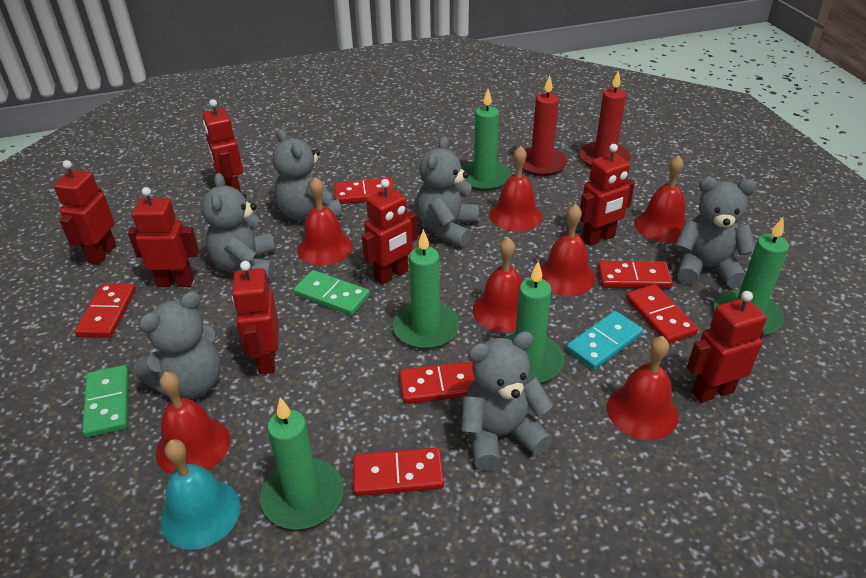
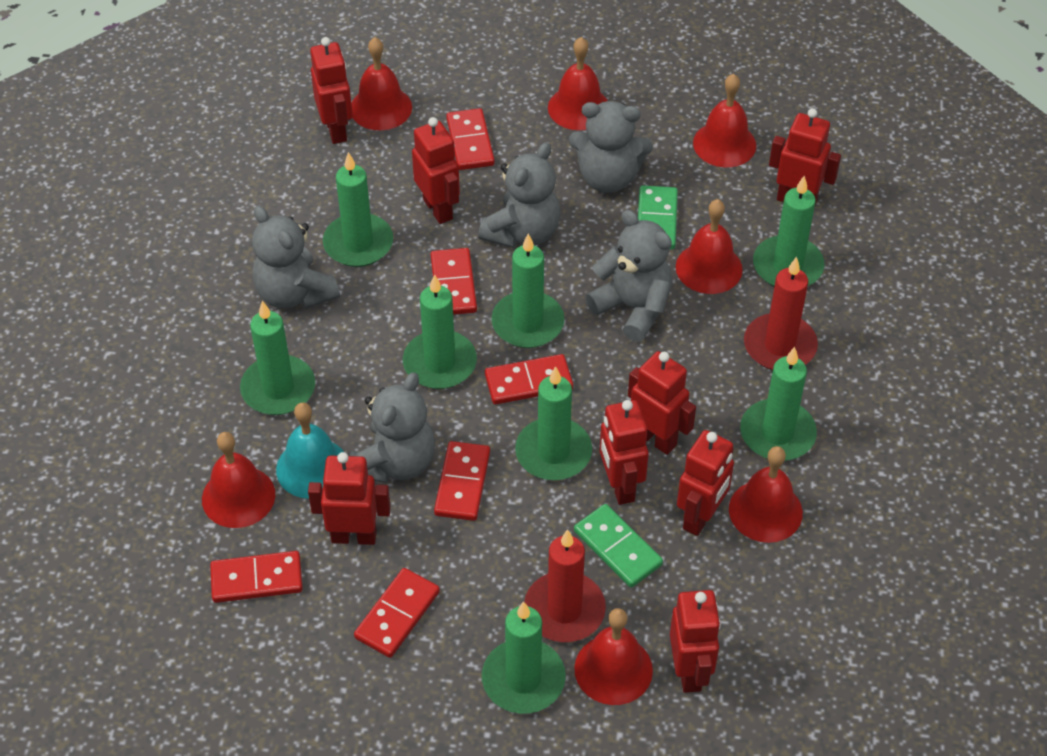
green candle: 5 -> 8
grey teddy bear: 6 -> 5
red robot: 7 -> 8
turquoise domino: 1 -> 0

